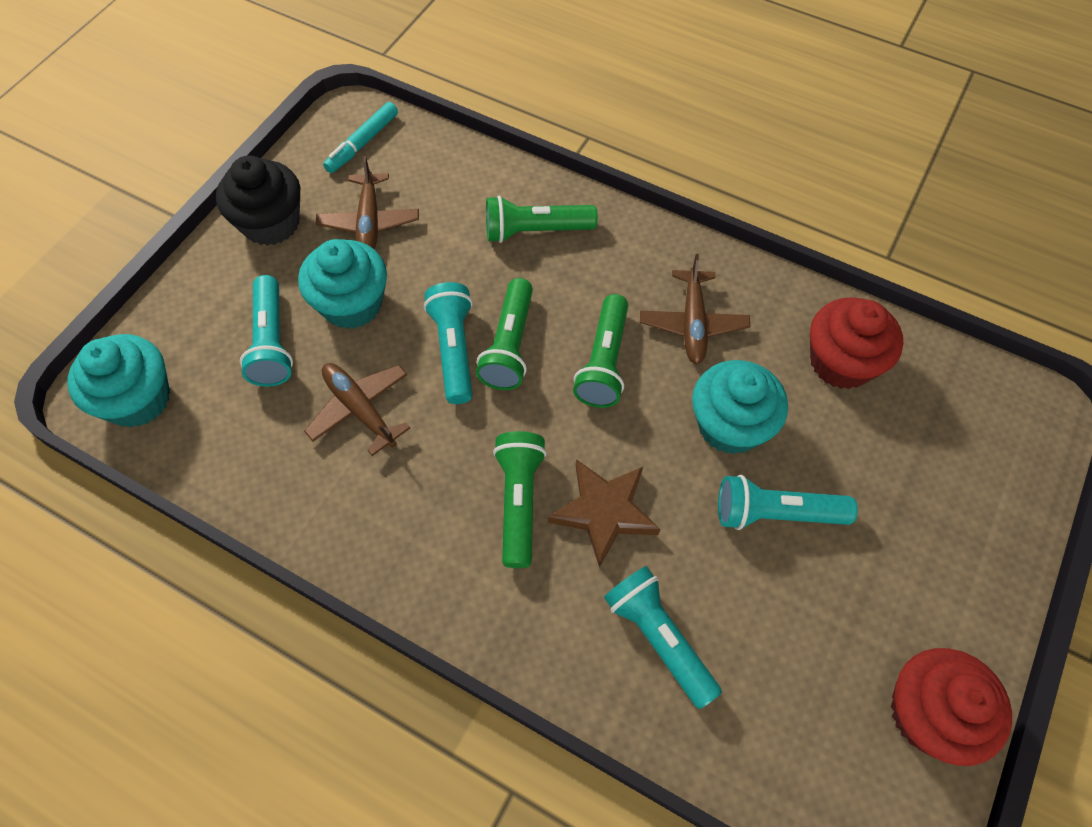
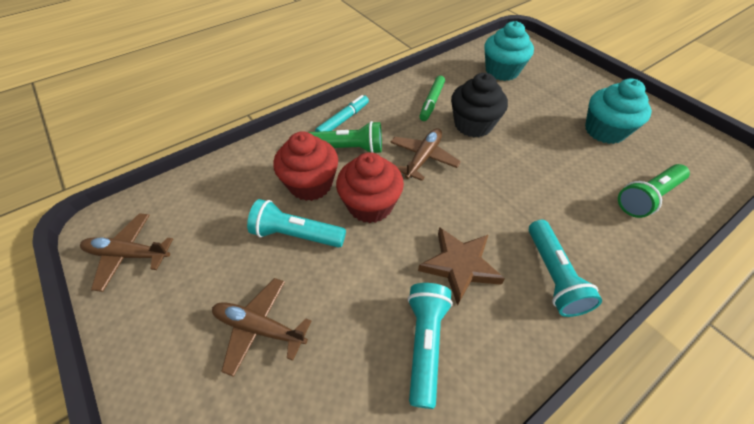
green flashlight: 4 -> 2
green marker: 0 -> 1
turquoise cupcake: 3 -> 2
turquoise flashlight: 4 -> 3

